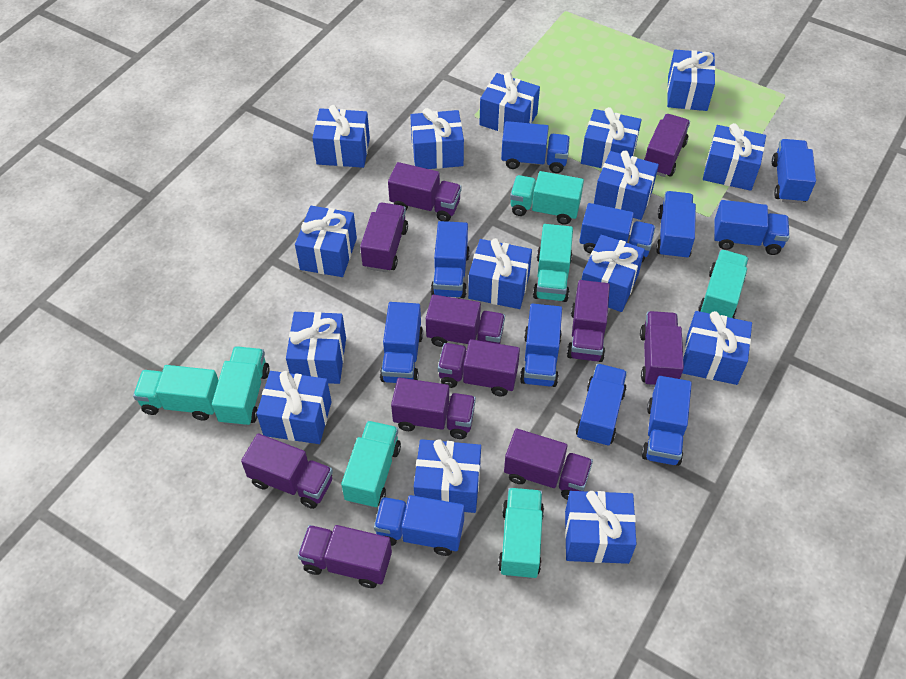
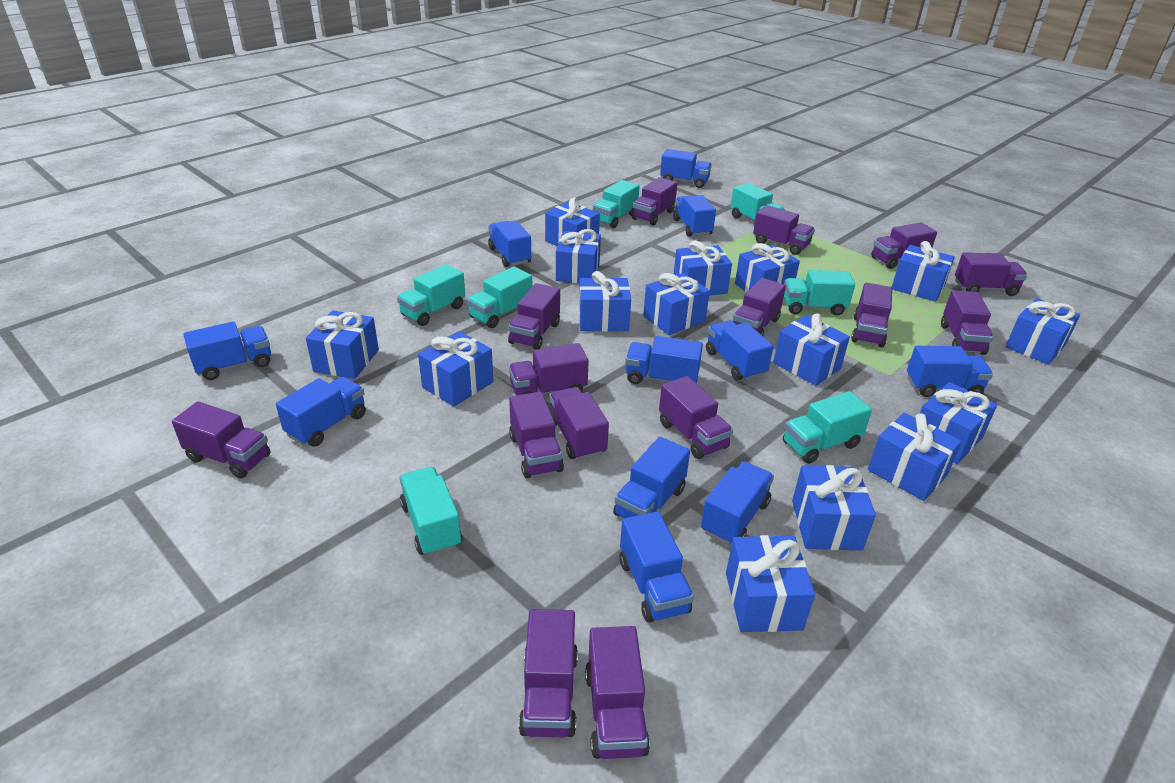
purple truck: 11 -> 15

